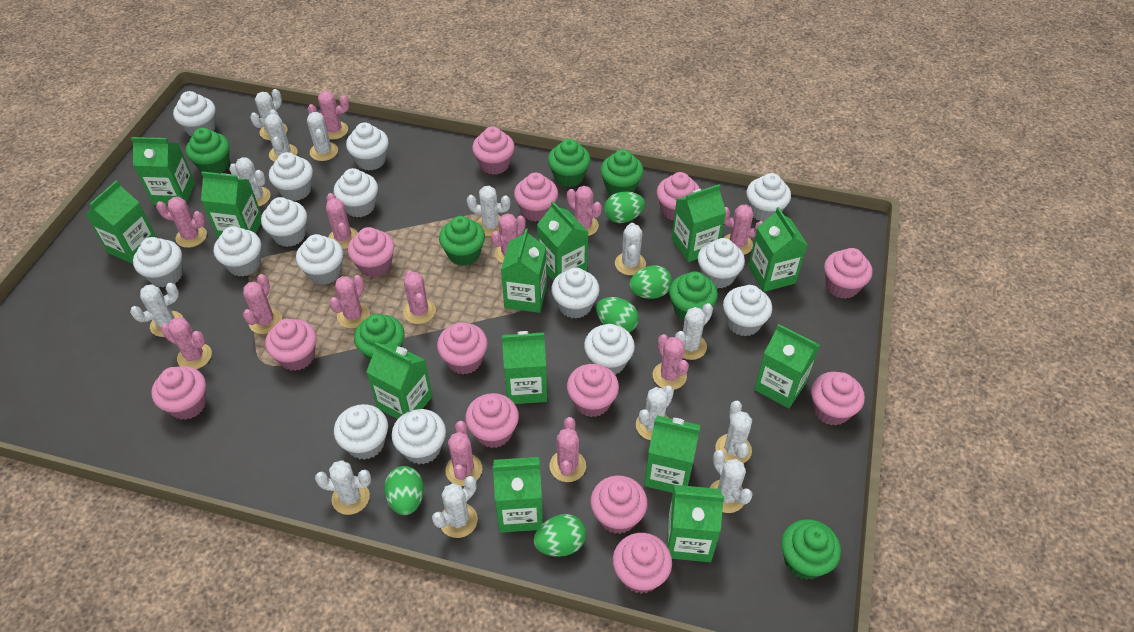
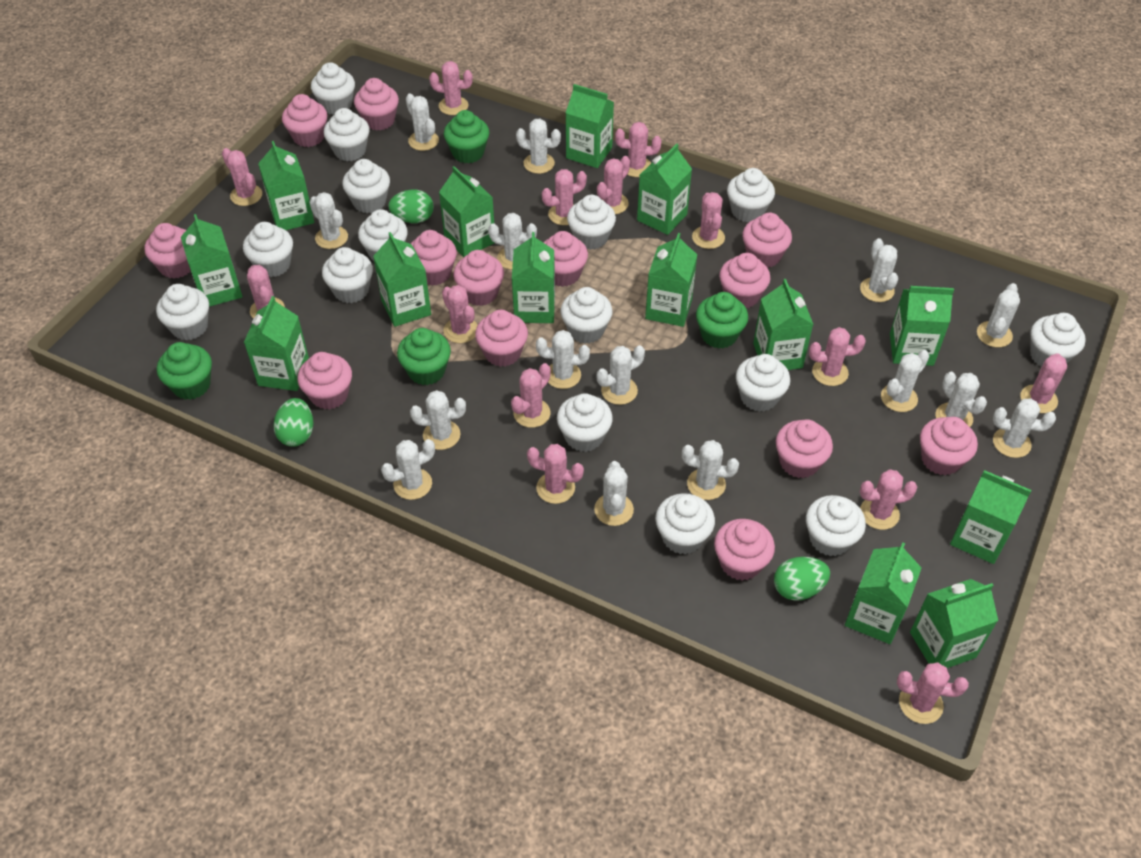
green carton: 13 -> 14
green cupcake: 7 -> 4
green egg: 5 -> 3
pink cactus: 13 -> 14
white cactus: 13 -> 15

